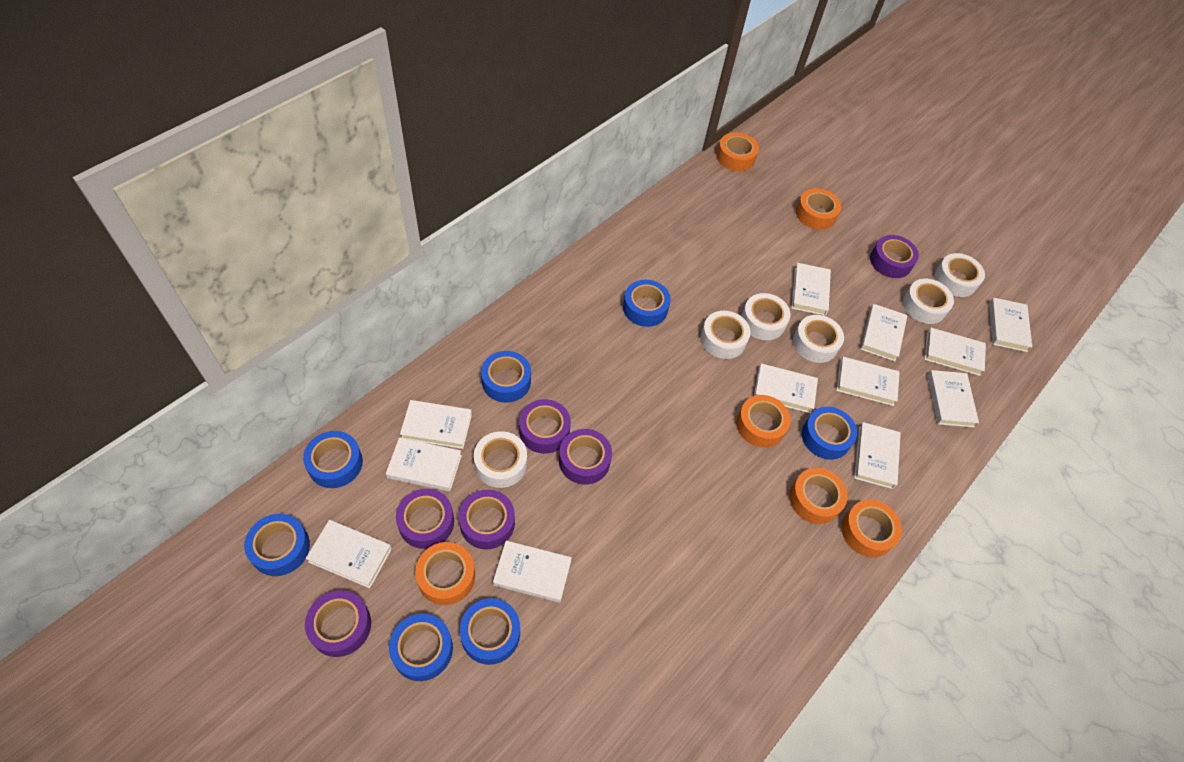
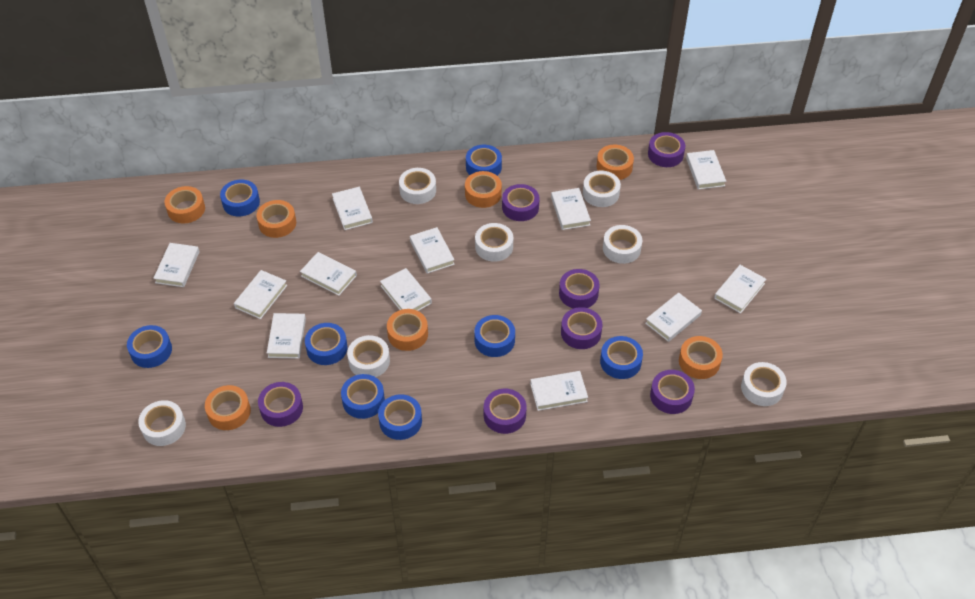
blue tape: 7 -> 8
orange tape: 6 -> 7
purple tape: 6 -> 7
white tape: 6 -> 7

